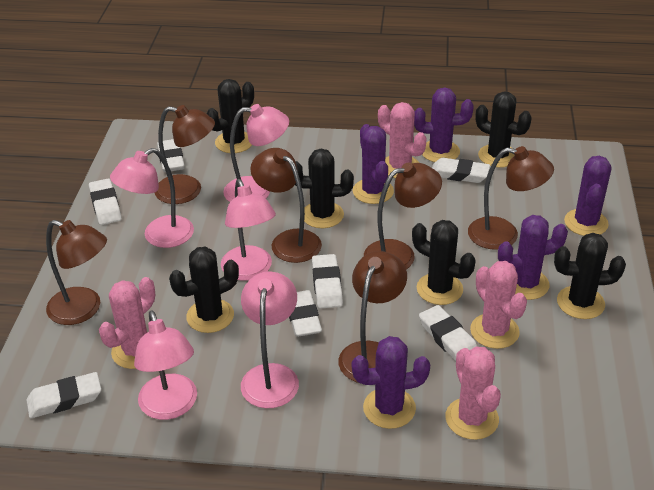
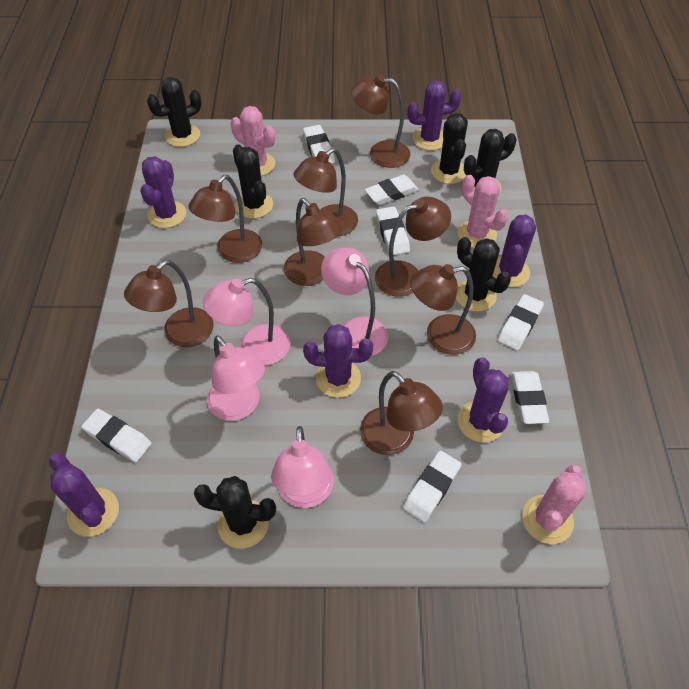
brown lamp: 6 -> 8
pink cactus: 4 -> 3
pink lamp: 5 -> 4
purple cactus: 5 -> 6

